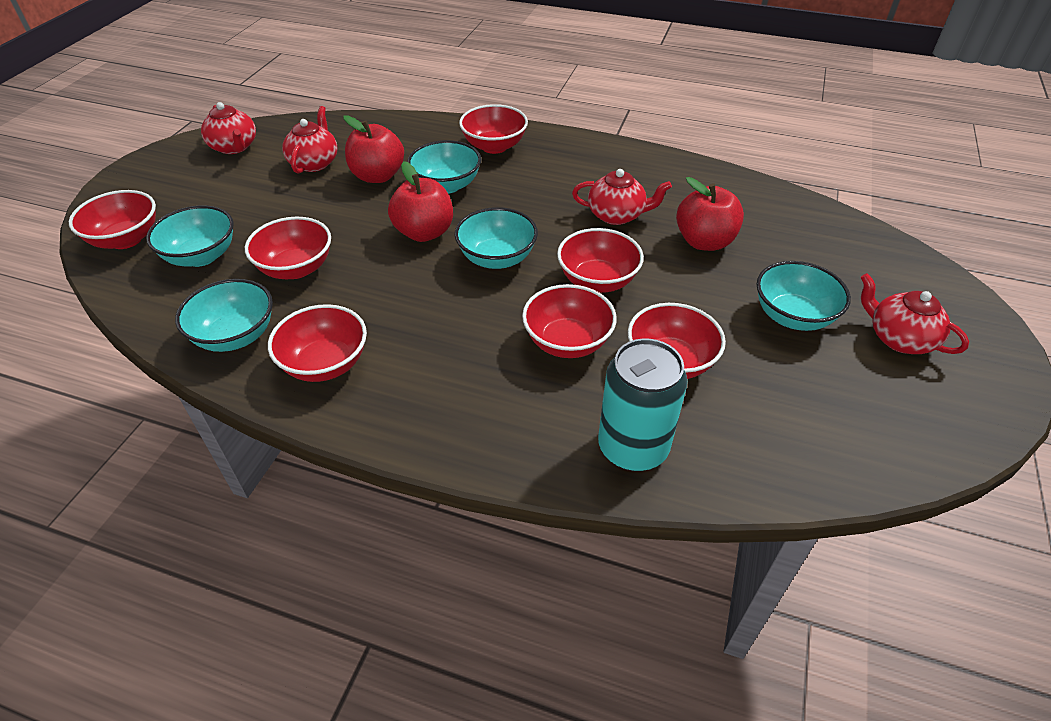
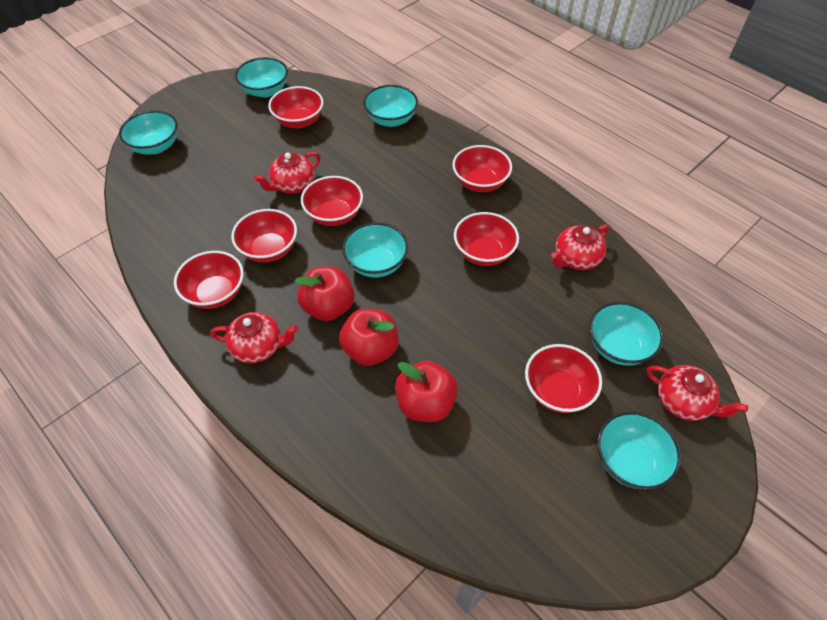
turquoise bowl: 5 -> 6
turquoise can: 1 -> 0

